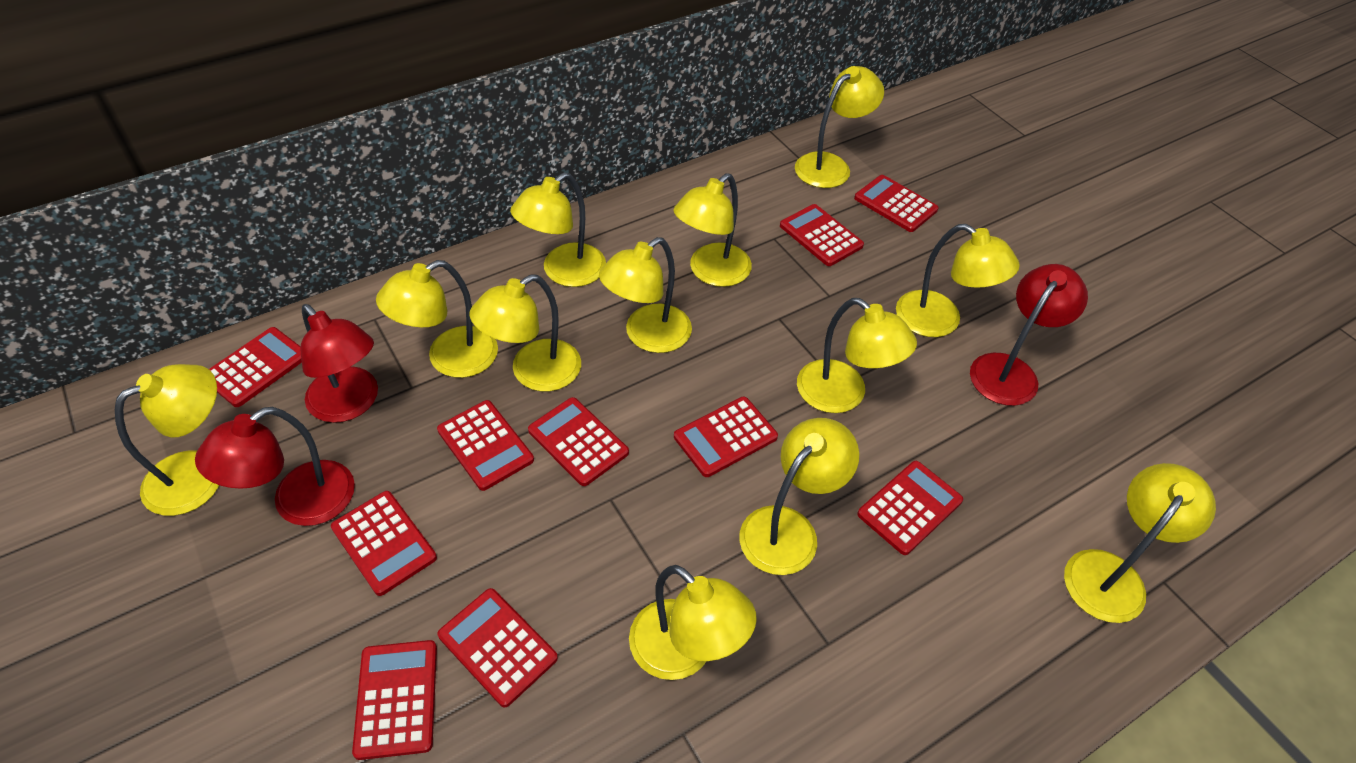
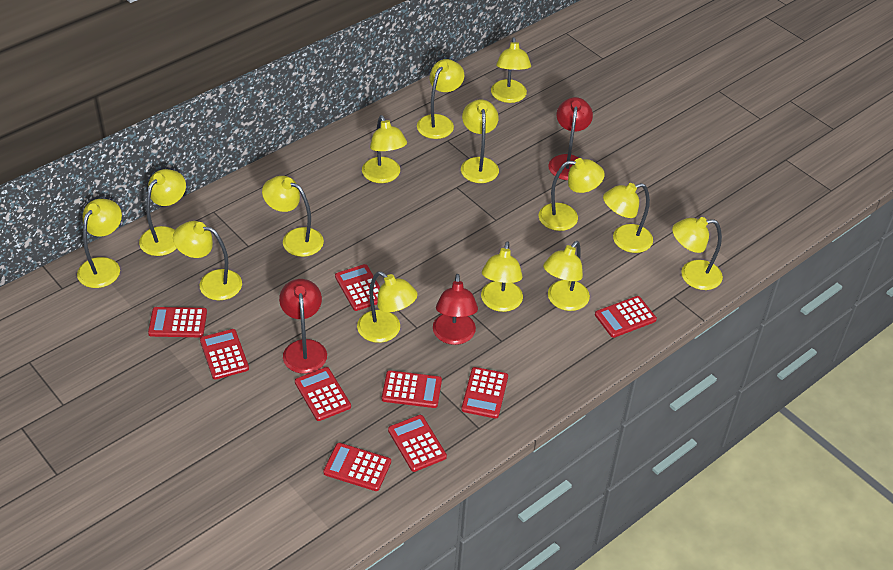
red calculator: 10 -> 9
yellow lamp: 12 -> 14

